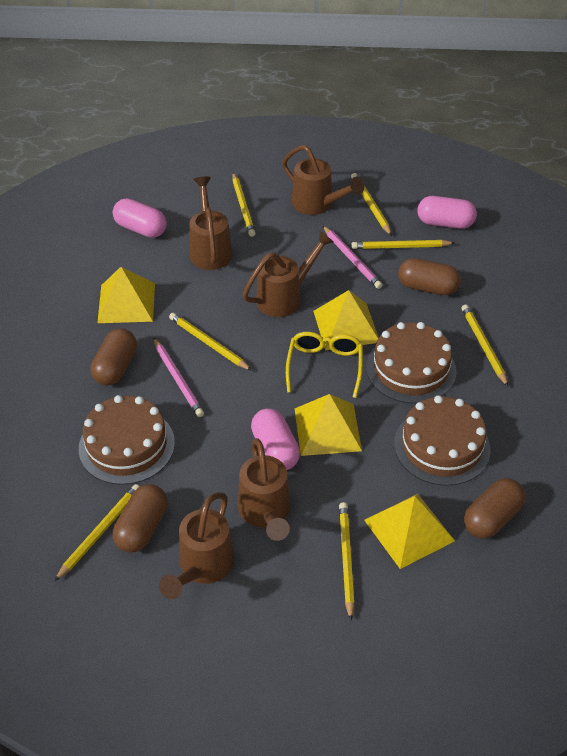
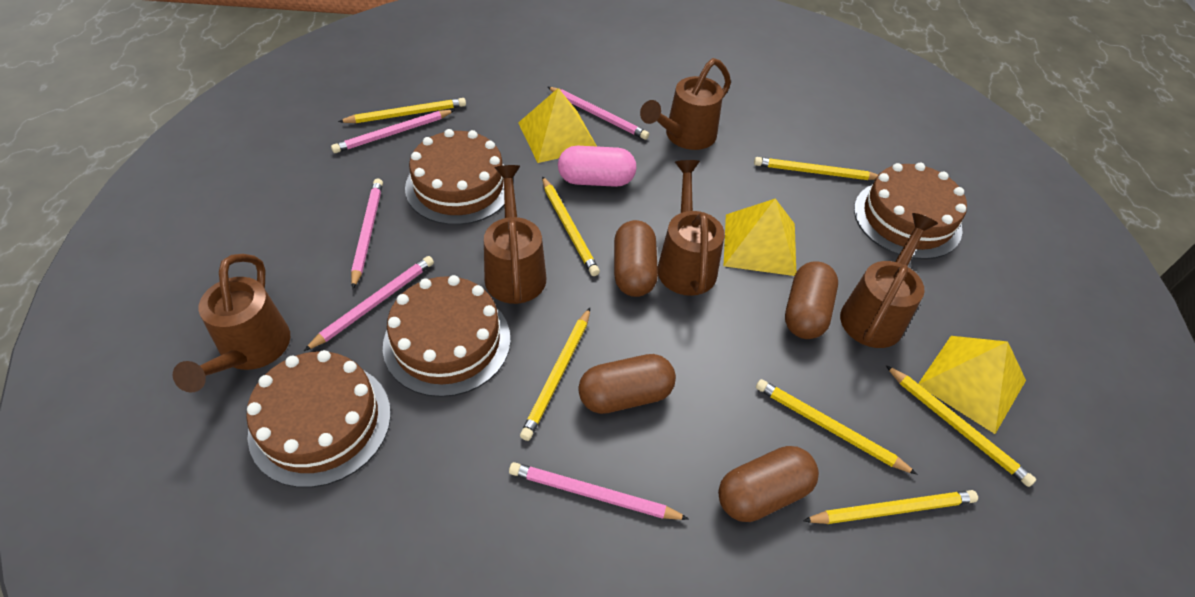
brown cake: 3 -> 4
pink capsule: 3 -> 1
pink pencil: 2 -> 5
yellow glasses: 1 -> 0
yellow pyramid: 4 -> 3

